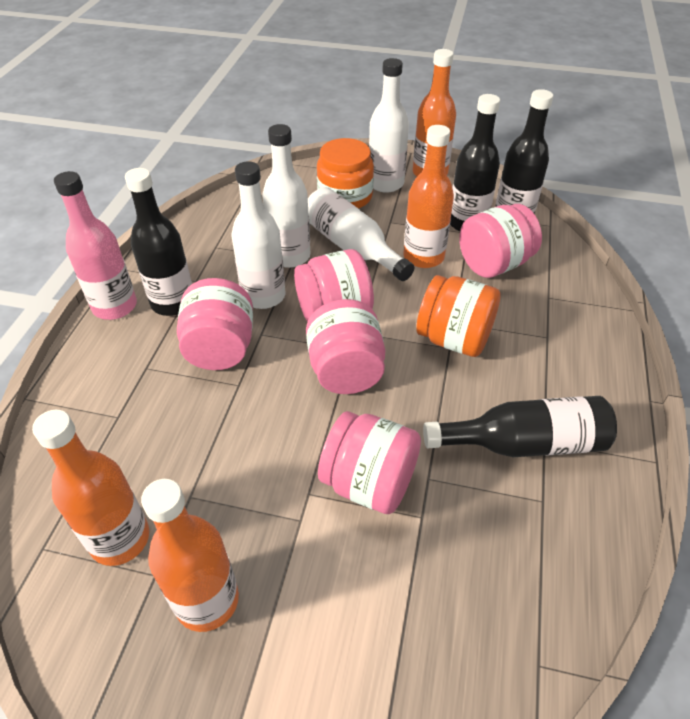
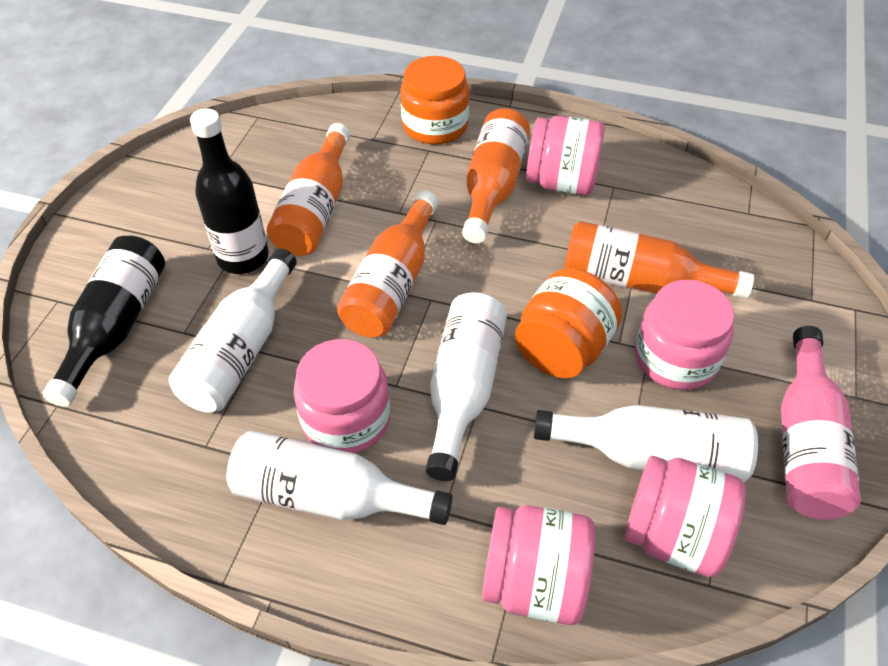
black bottle: 4 -> 2

